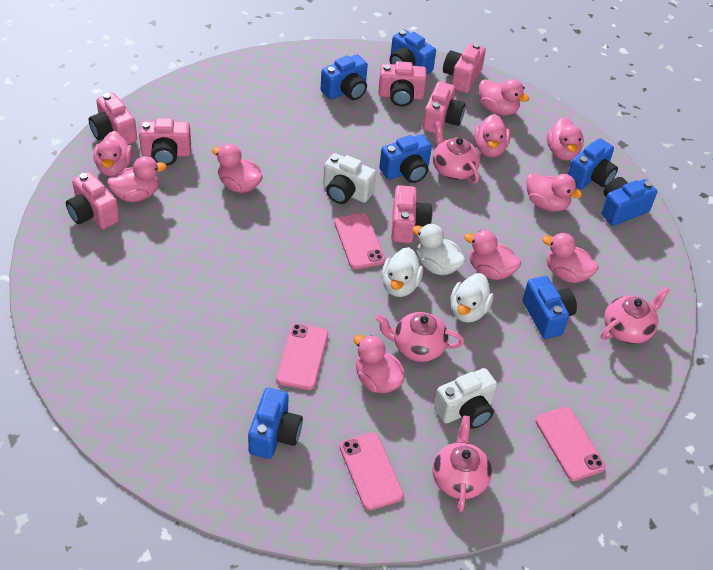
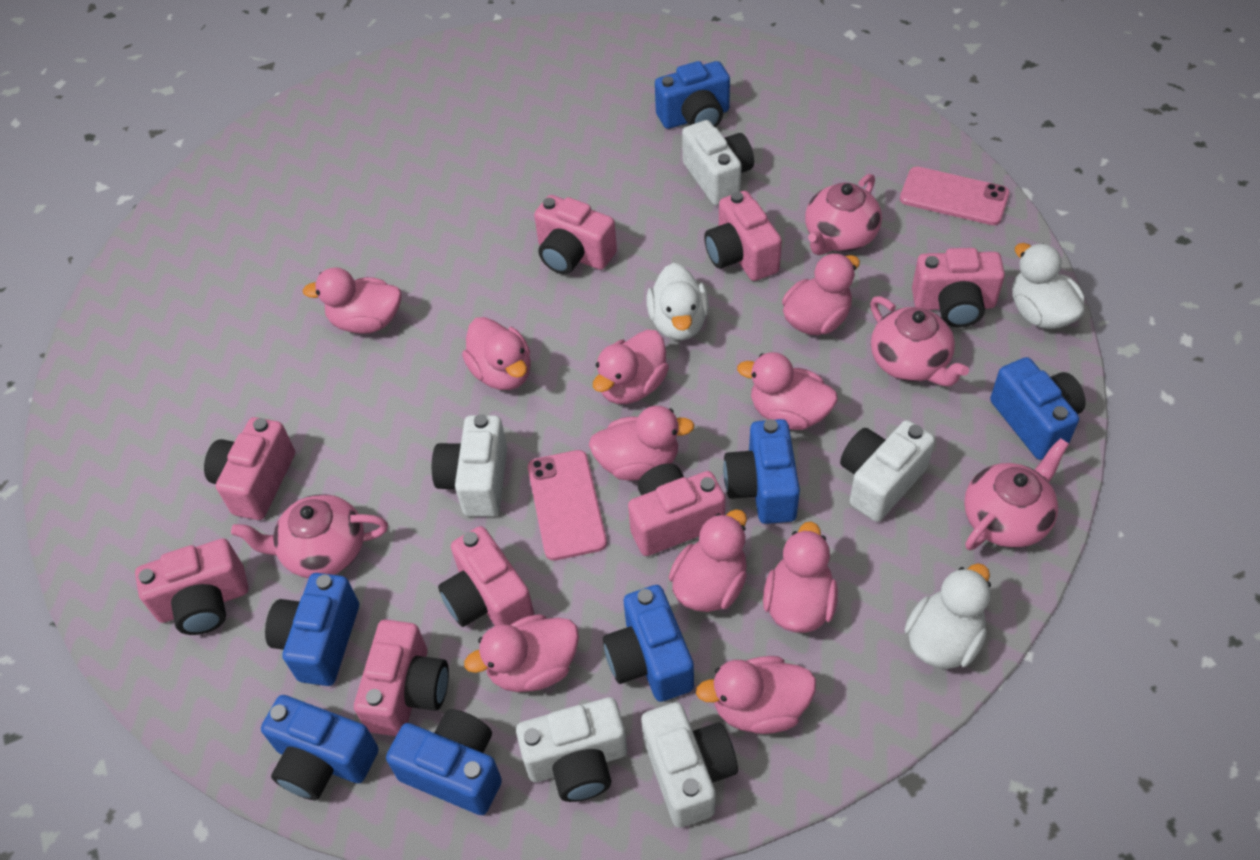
pink camera: 7 -> 8
pink phone: 4 -> 2
white camera: 2 -> 5

